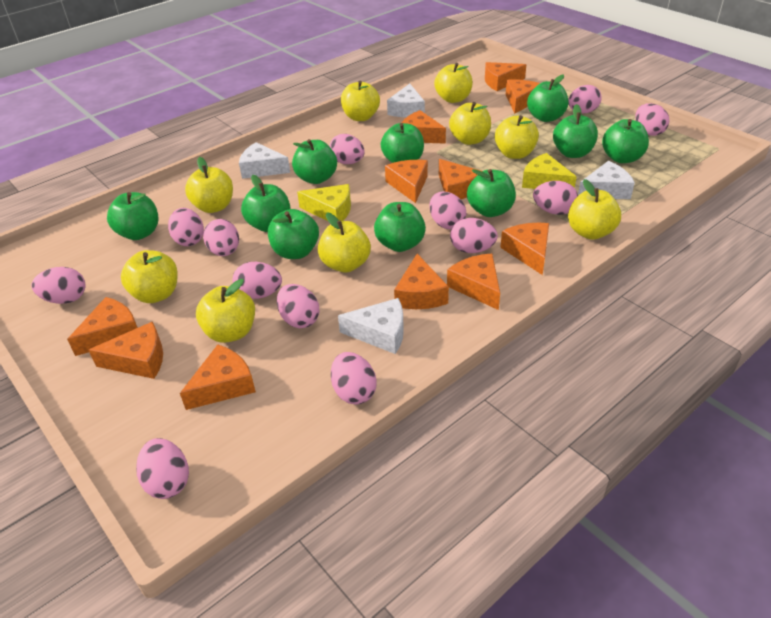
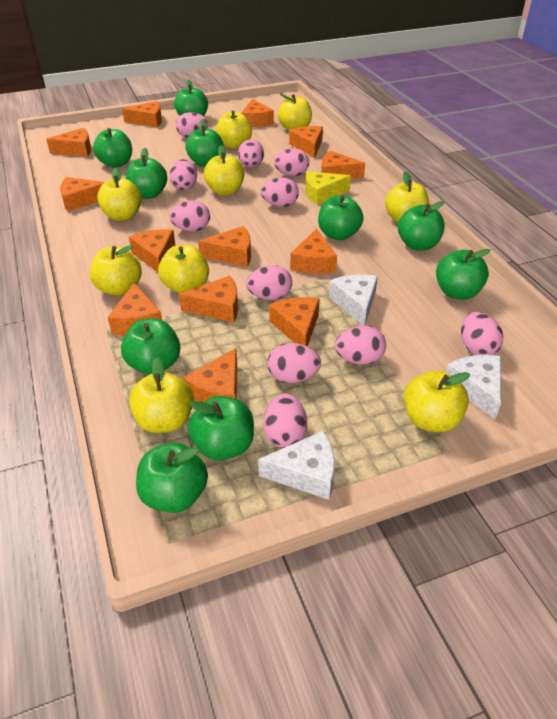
orange cheese: 11 -> 13
pink egg: 13 -> 11
white cheese: 4 -> 3
yellow cheese: 2 -> 1

